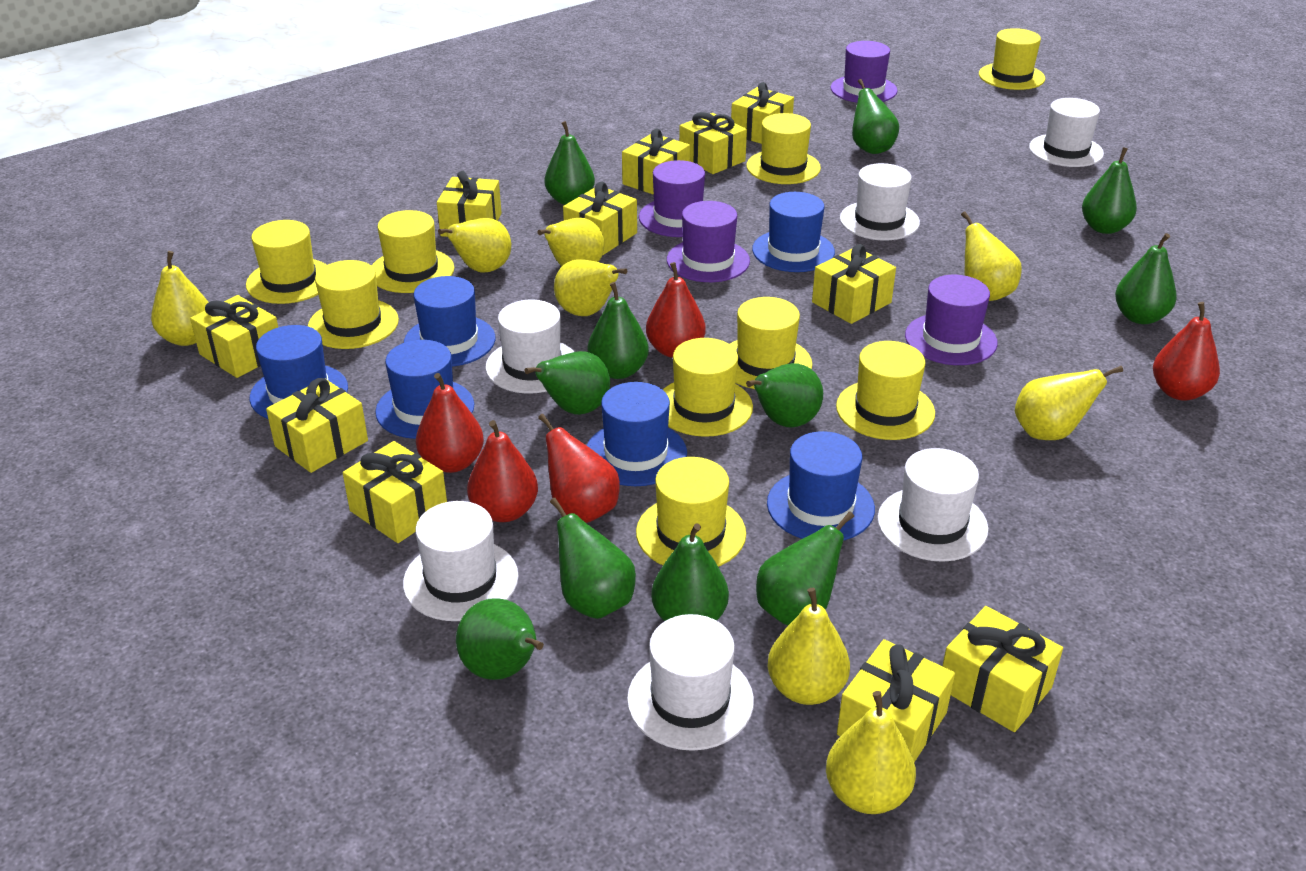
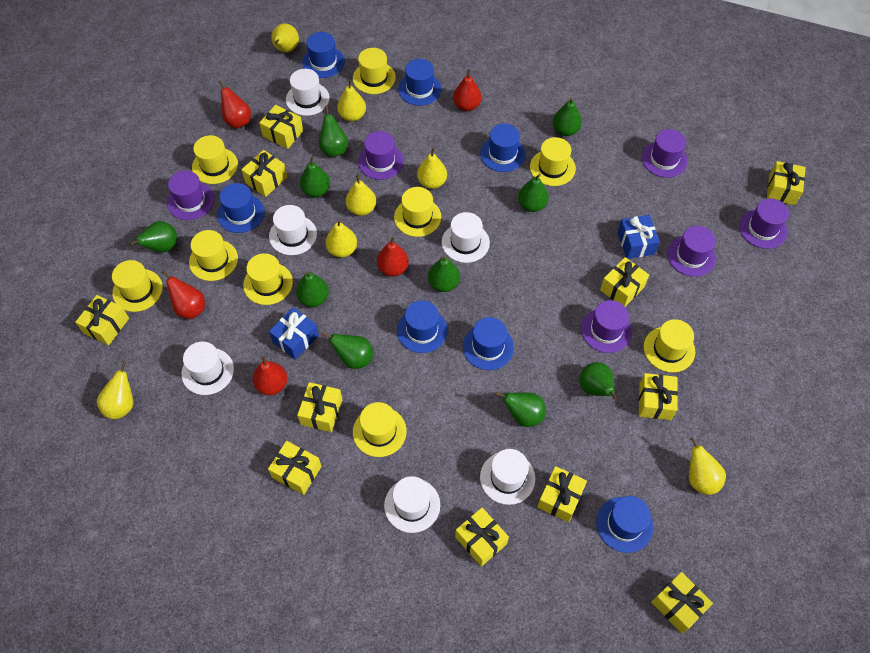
blue gift: 0 -> 2
blue hat: 6 -> 7
green pear: 11 -> 10
purple hat: 4 -> 6
yellow pear: 8 -> 7

